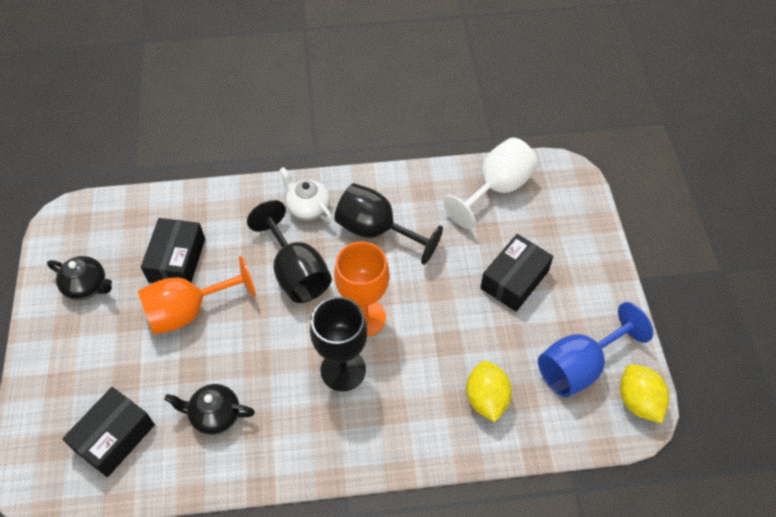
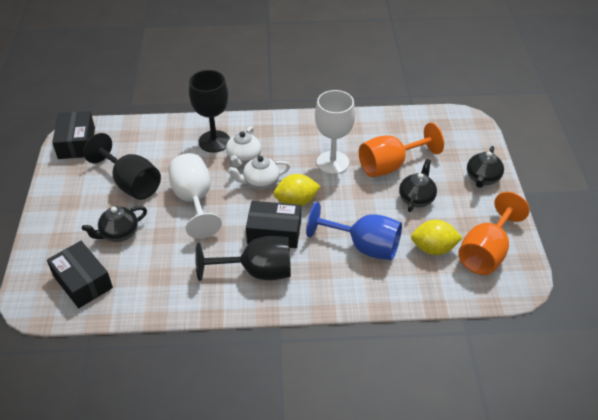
black teapot: 2 -> 3
white goblet: 1 -> 2
white teapot: 1 -> 2

